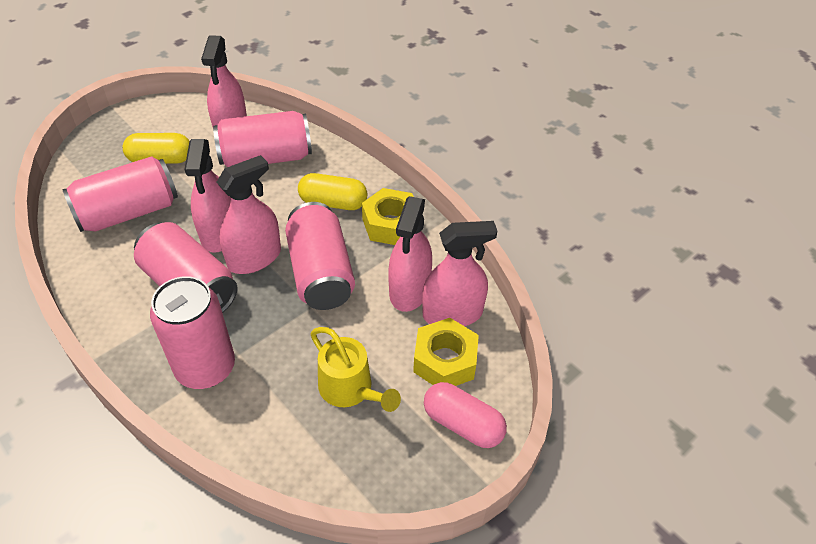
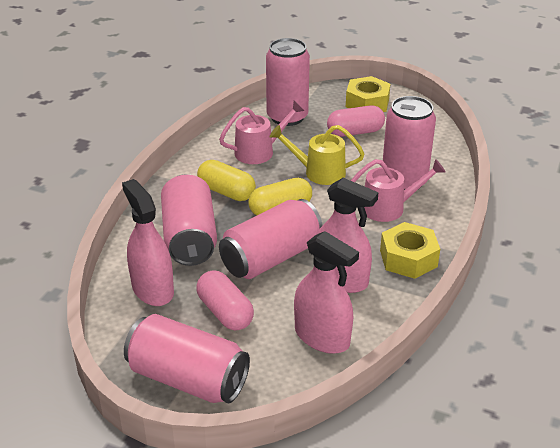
pink capsule: 1 -> 2
pink spray bottle: 5 -> 3
pink watering can: 0 -> 2

